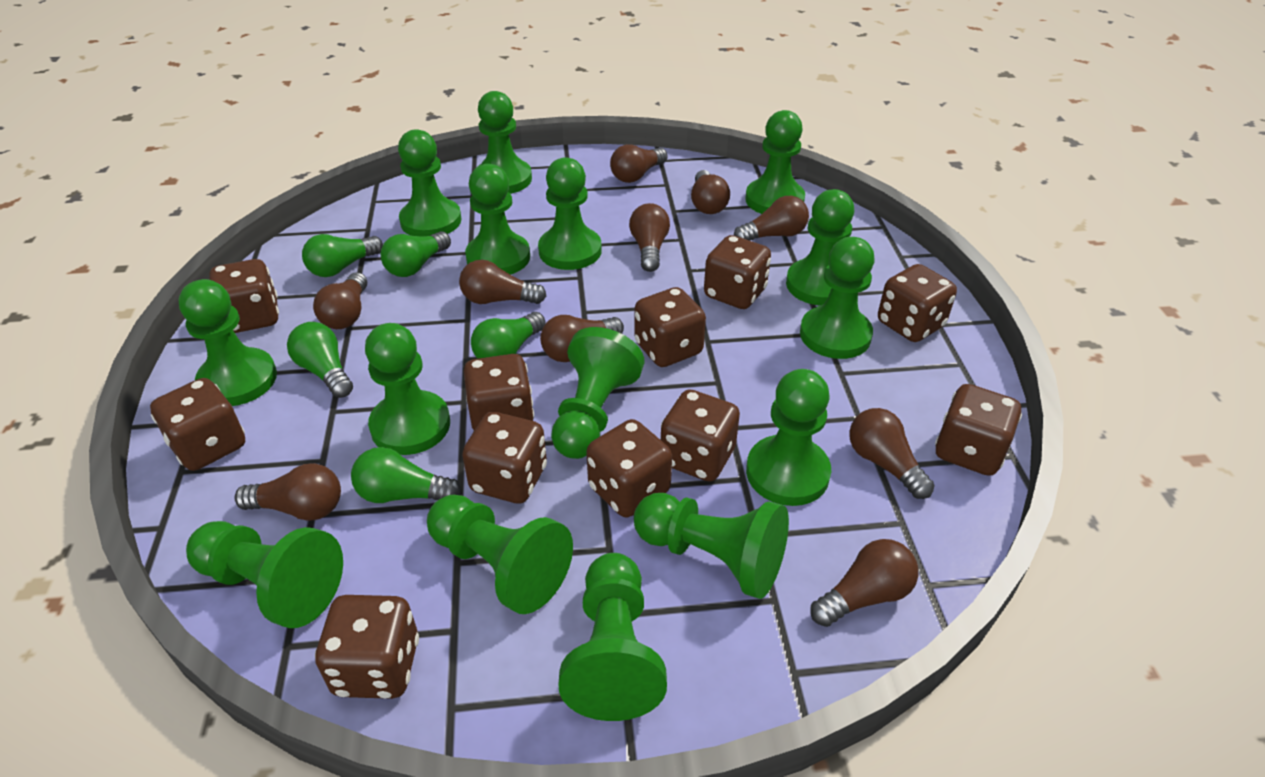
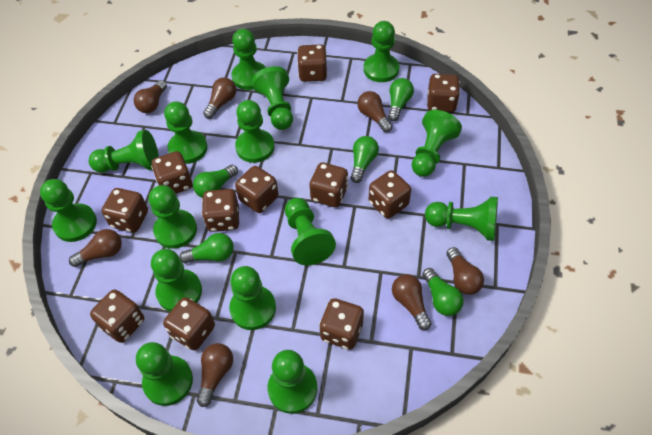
brown light bulb: 10 -> 7

